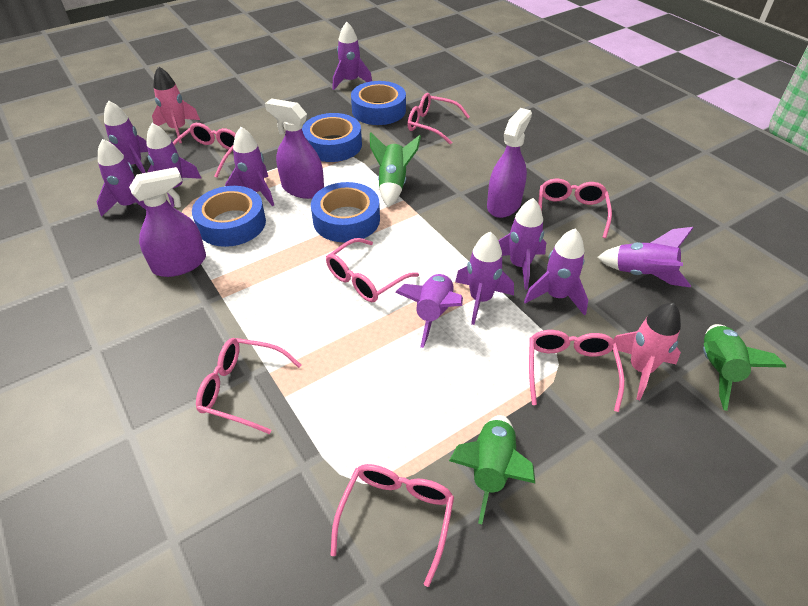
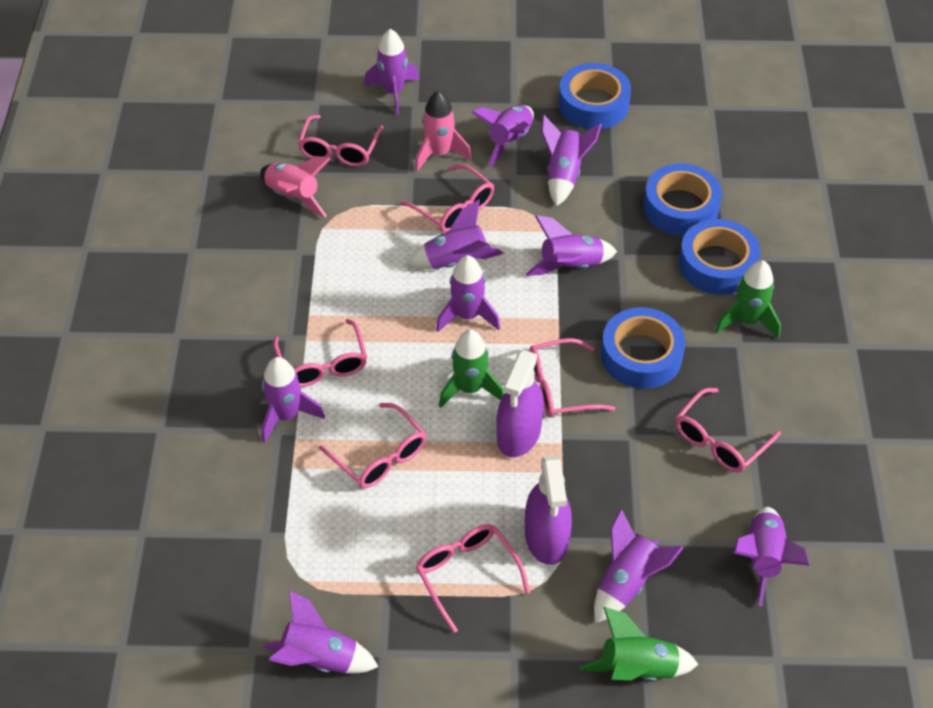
purple spray bottle: 3 -> 2

